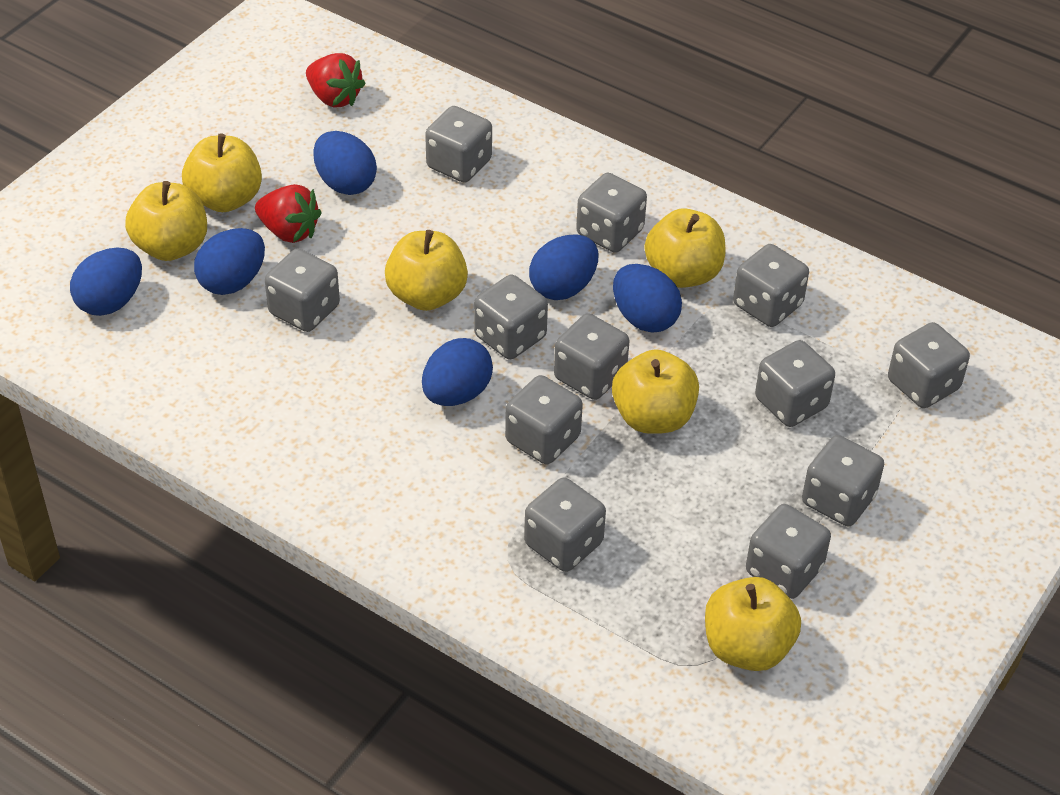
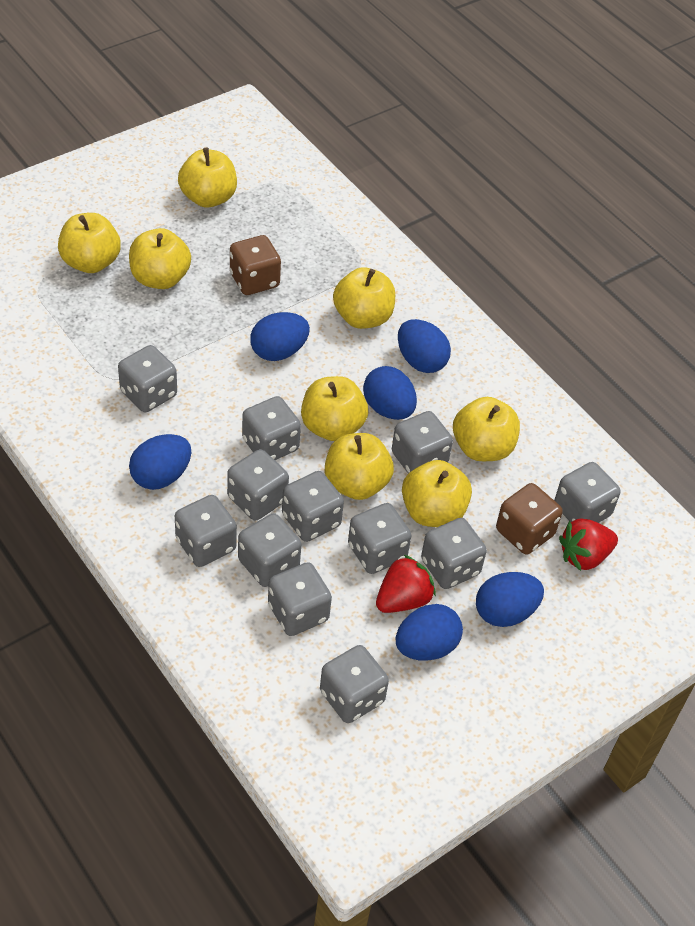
brown dice: 0 -> 2
yellow apple: 6 -> 8

